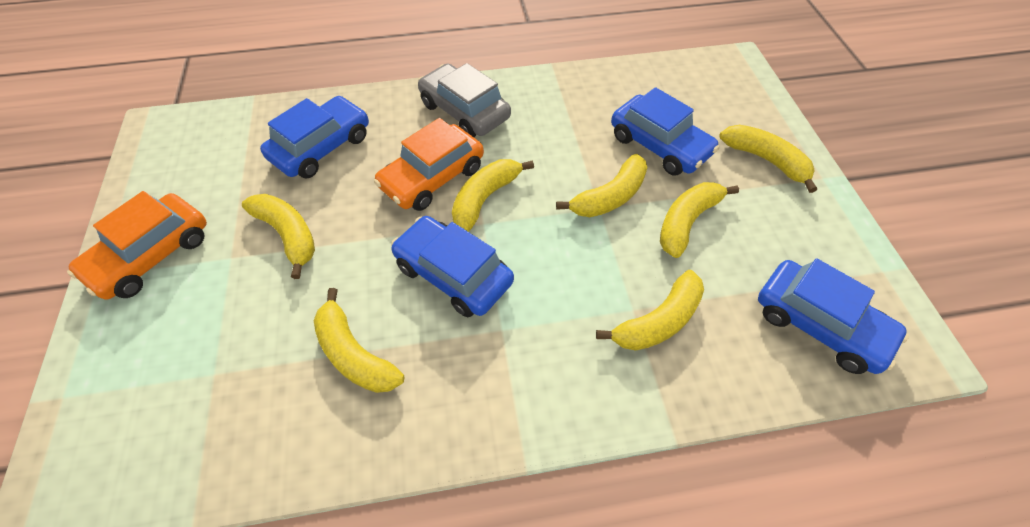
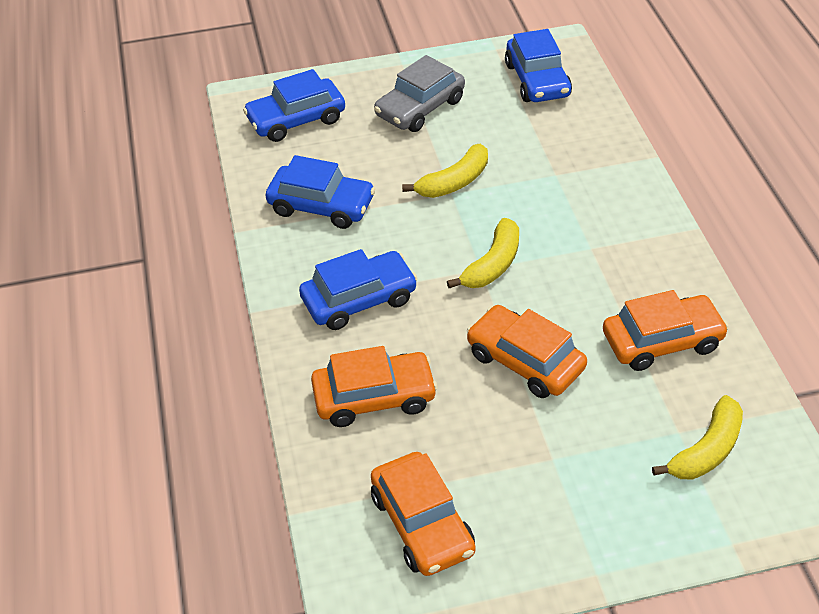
orange car: 2 -> 4
yellow banana: 7 -> 3

